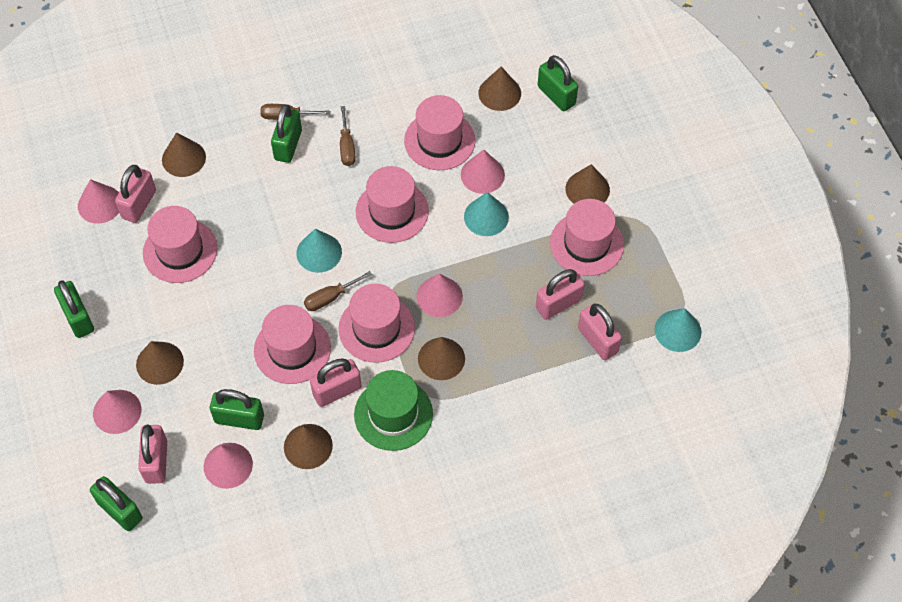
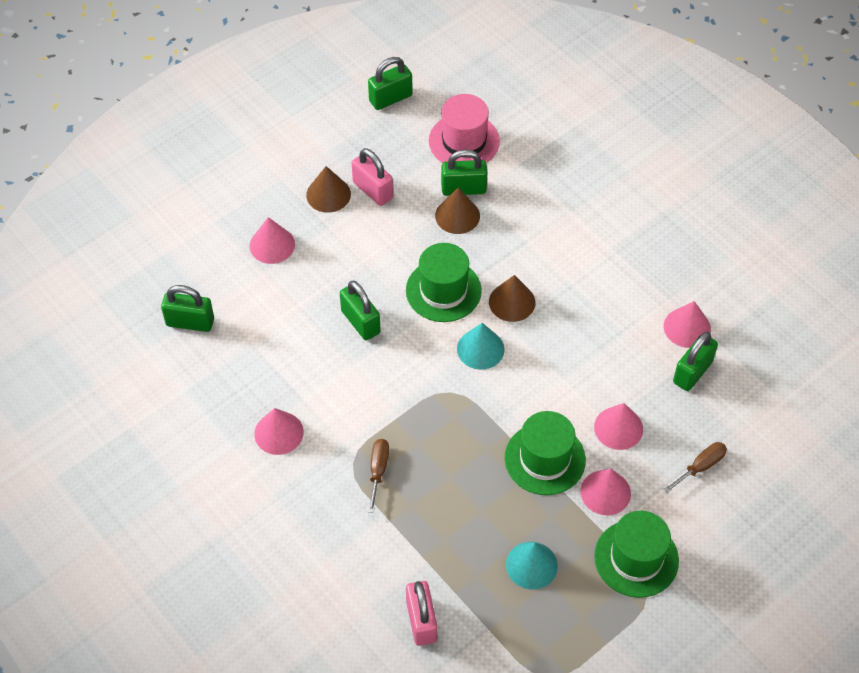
brown cone: 6 -> 3
brown screwdriver: 3 -> 2
green hat: 1 -> 3
pink hat: 6 -> 1
pink padlock: 5 -> 2
turquoise cone: 3 -> 2

